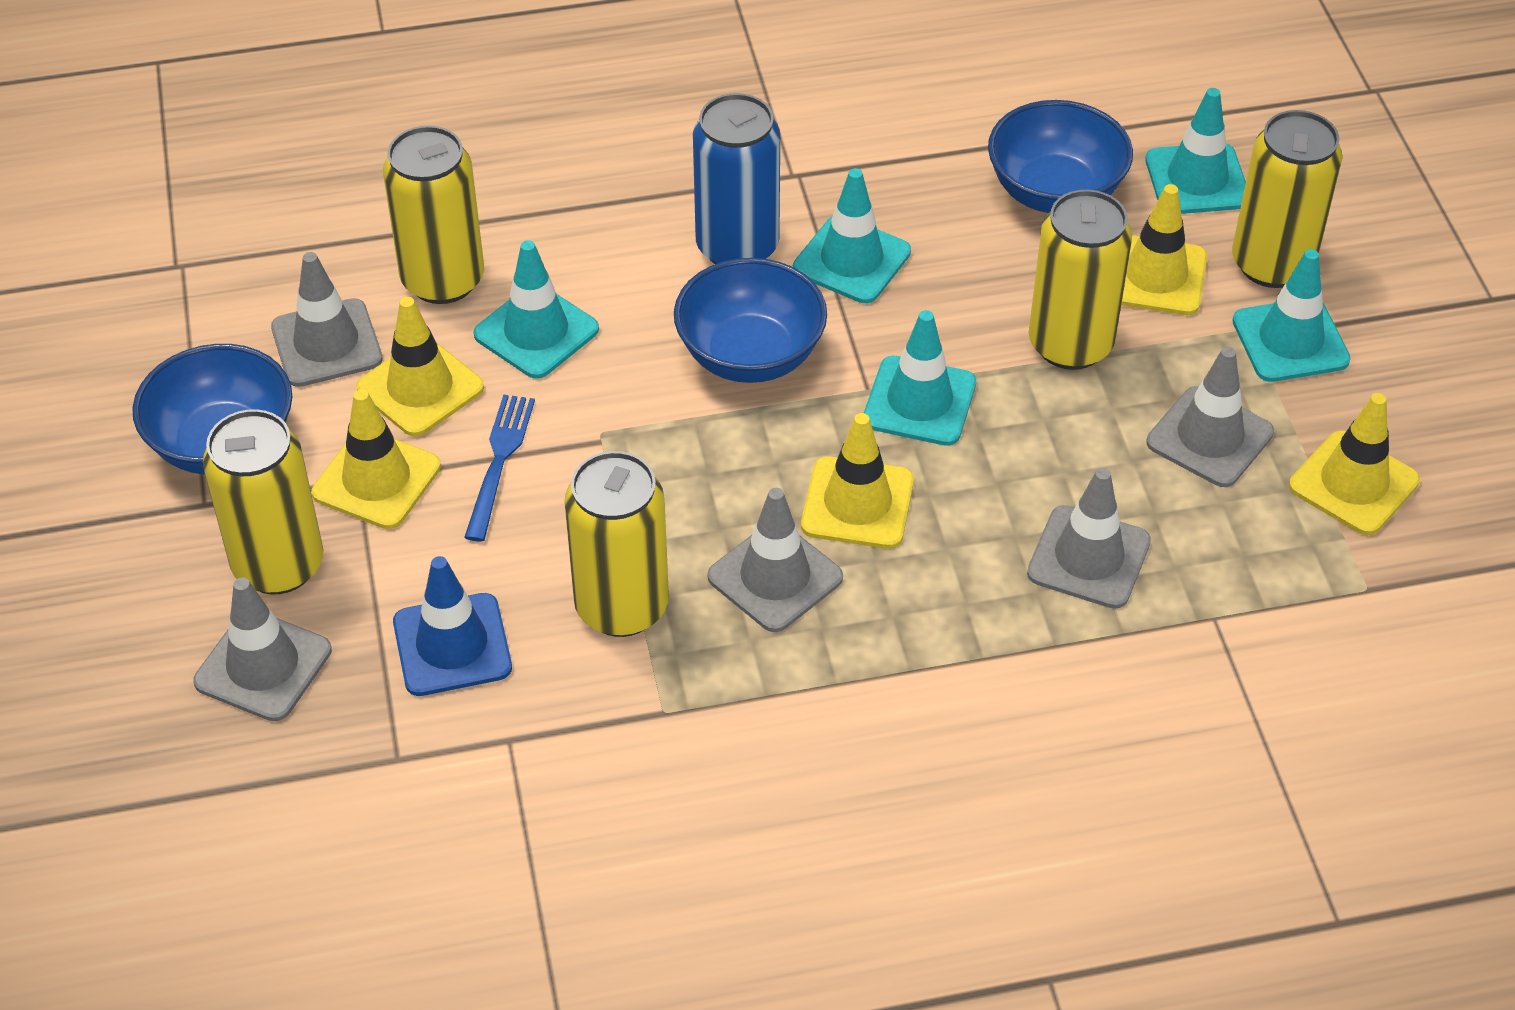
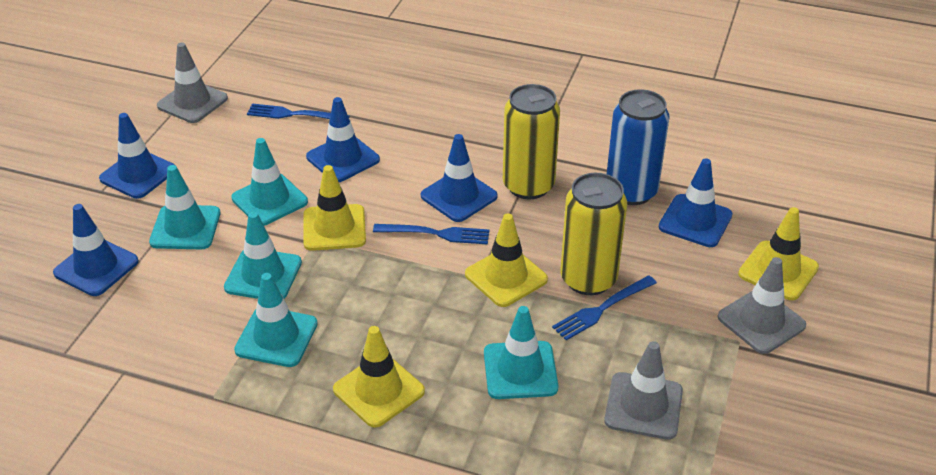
blue bowl: 3 -> 0
blue fork: 1 -> 3
blue traffic cone: 1 -> 5
grey traffic cone: 5 -> 3
yellow can: 5 -> 2
yellow traffic cone: 5 -> 4

